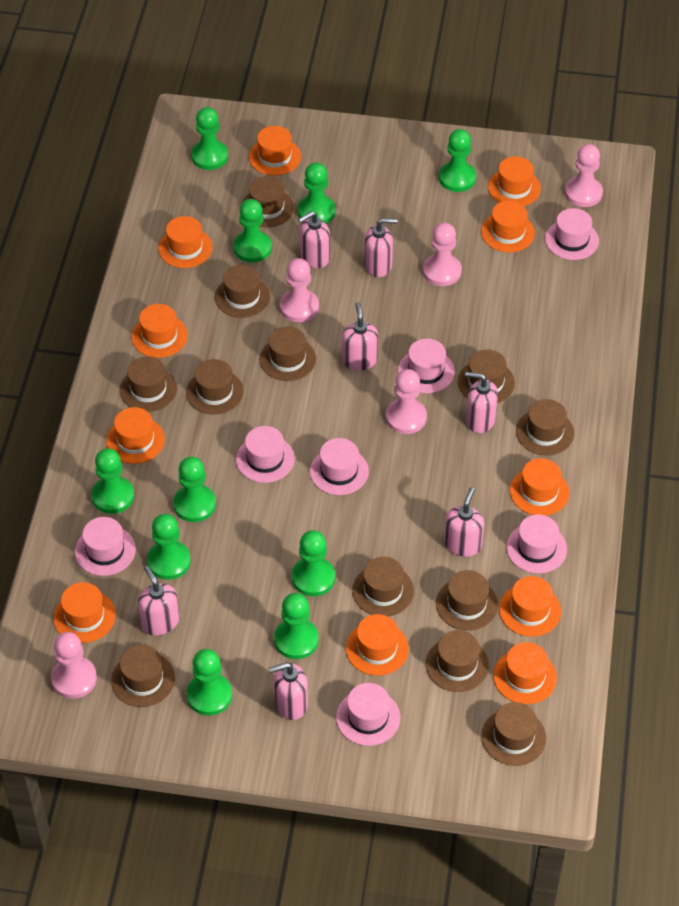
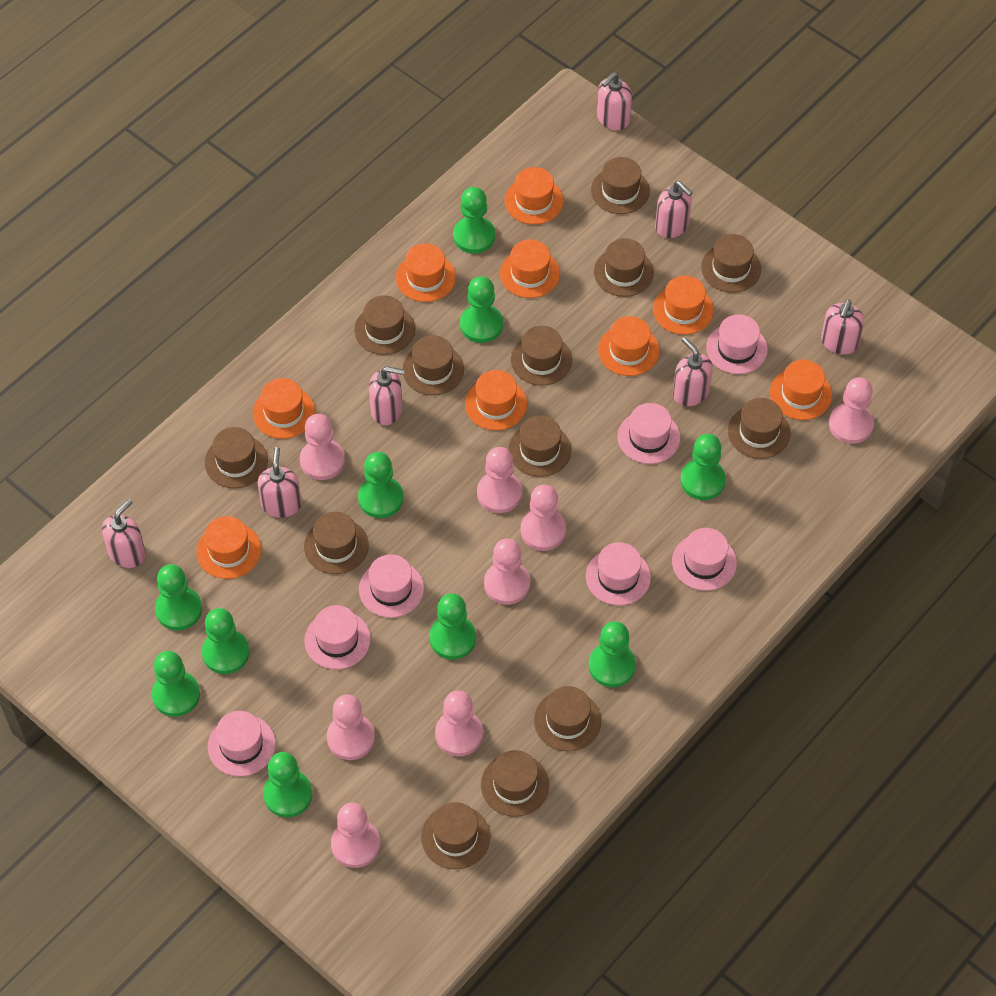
brown hat: 12 -> 13
orange hat: 11 -> 9
pink pawn: 5 -> 8

